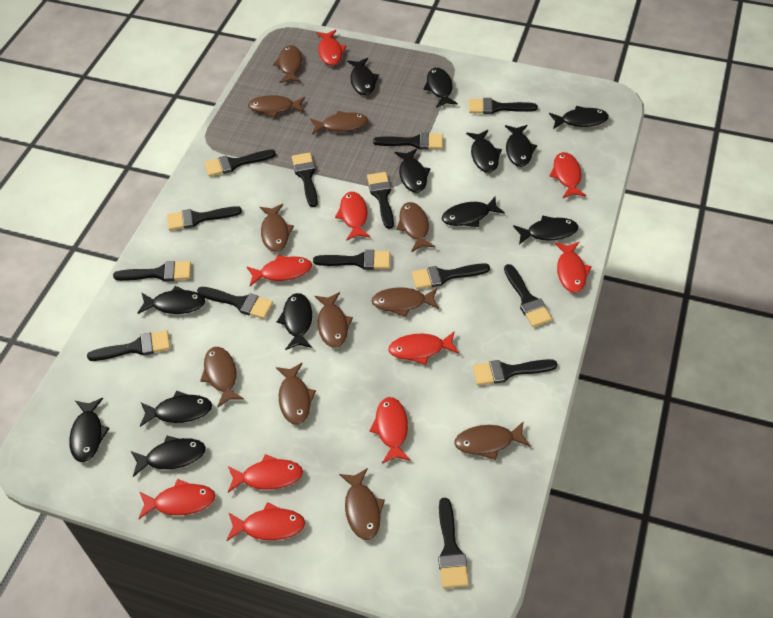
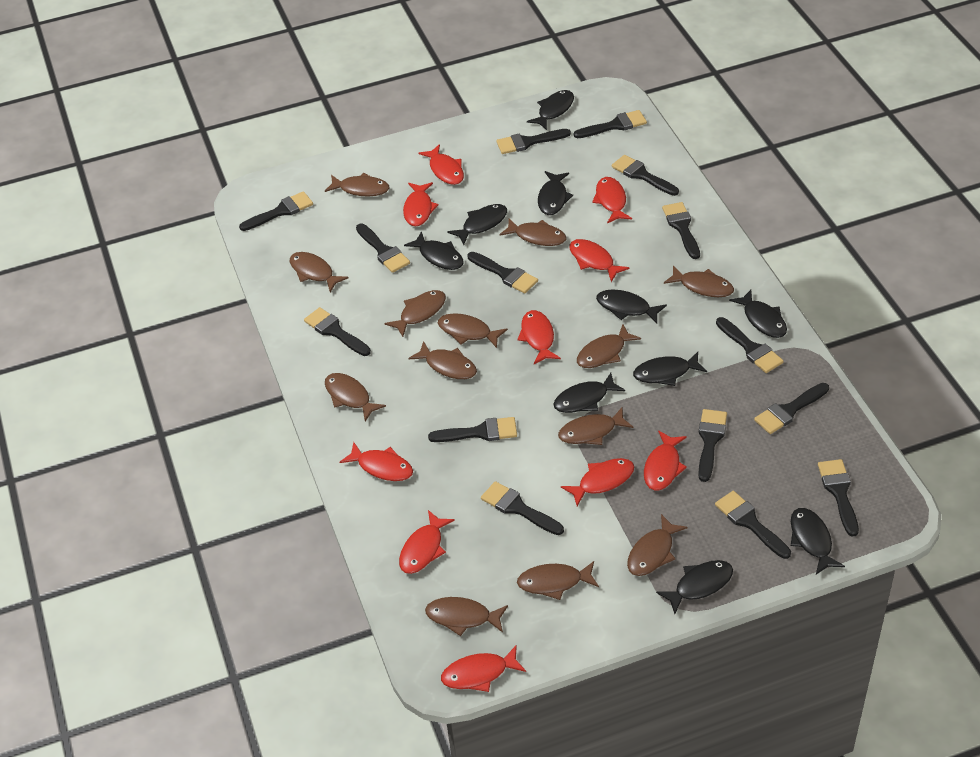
black brush: 14 -> 15
black fish: 13 -> 10
brown fish: 11 -> 13

